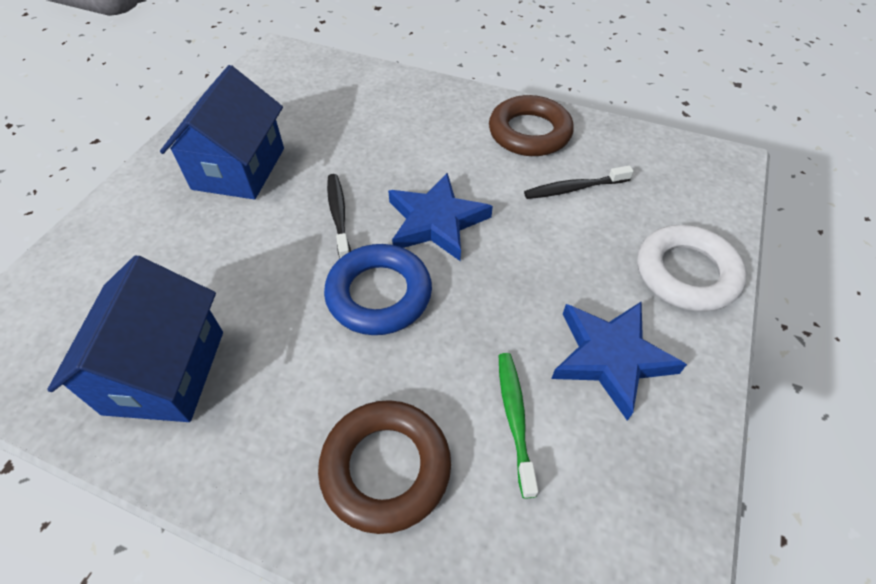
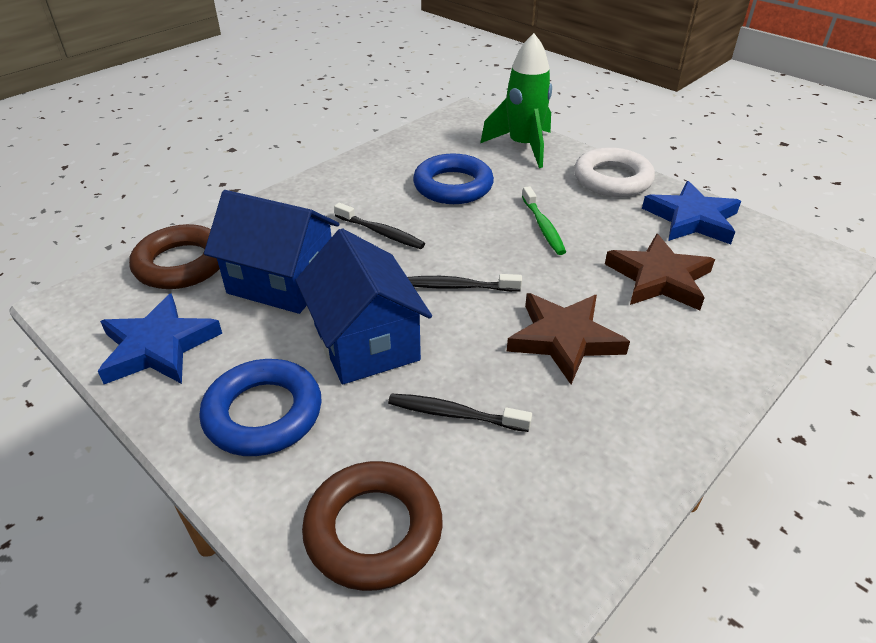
black toothbrush: 2 -> 3
blue ring: 1 -> 2
brown star: 0 -> 2
green rocket: 0 -> 1

